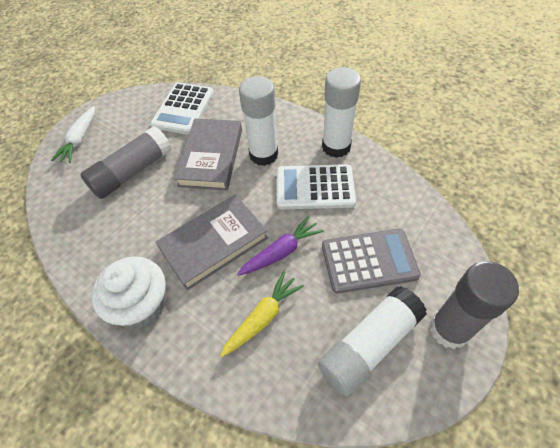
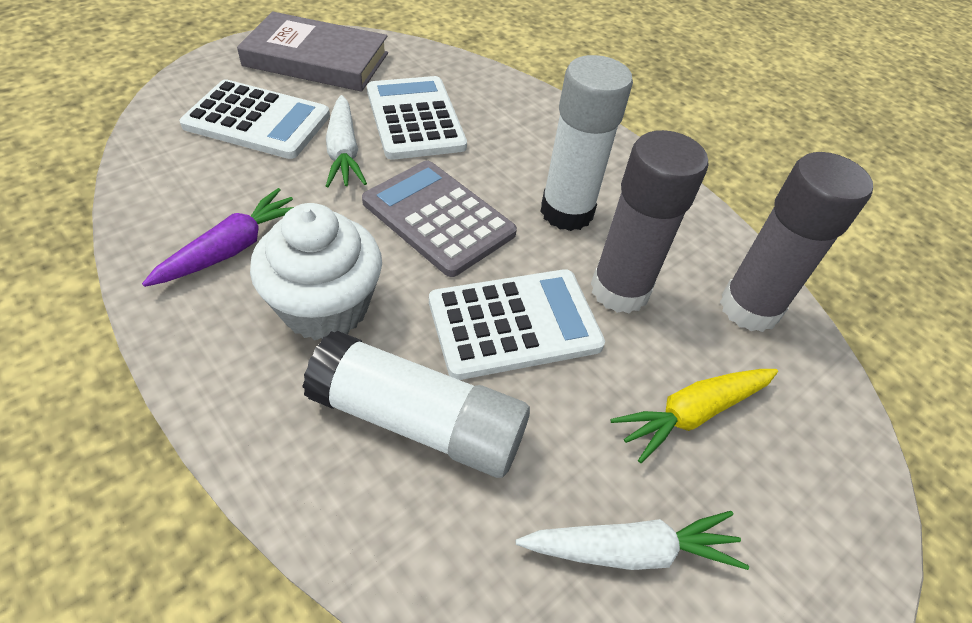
grey book: 2 -> 1
white calculator: 2 -> 3
white carrot: 1 -> 2
white glue stick: 3 -> 2

